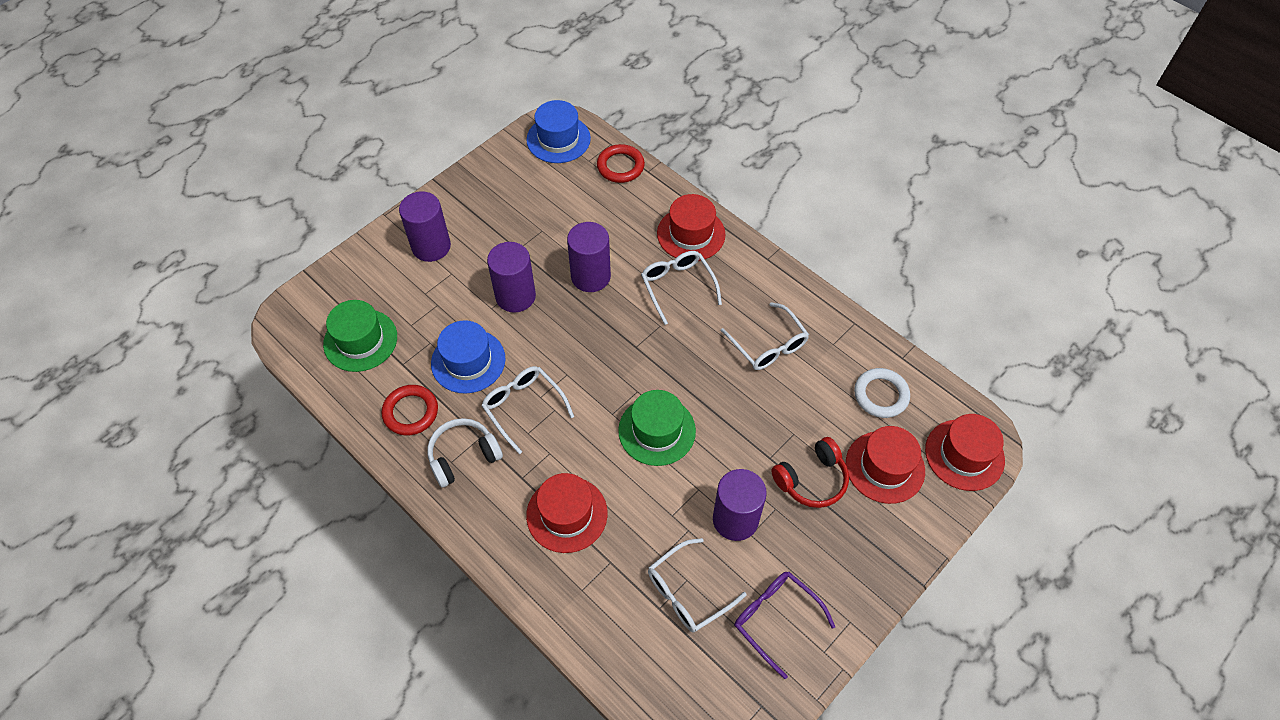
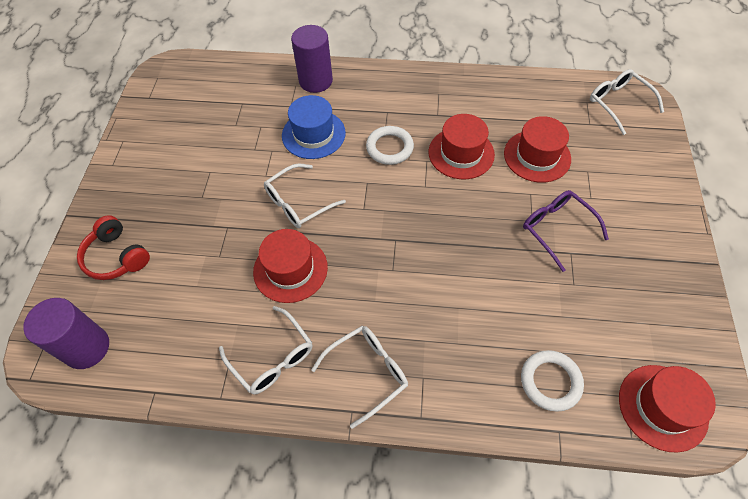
blue hat: 2 -> 1
green hat: 2 -> 0
purple cylinder: 4 -> 2
red ring: 2 -> 0
white headphones: 1 -> 0
white ring: 1 -> 2

